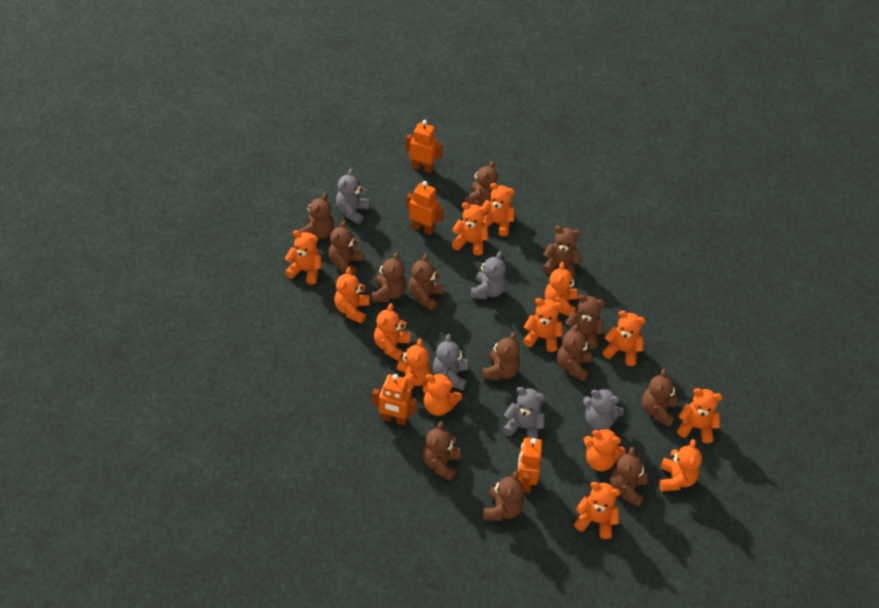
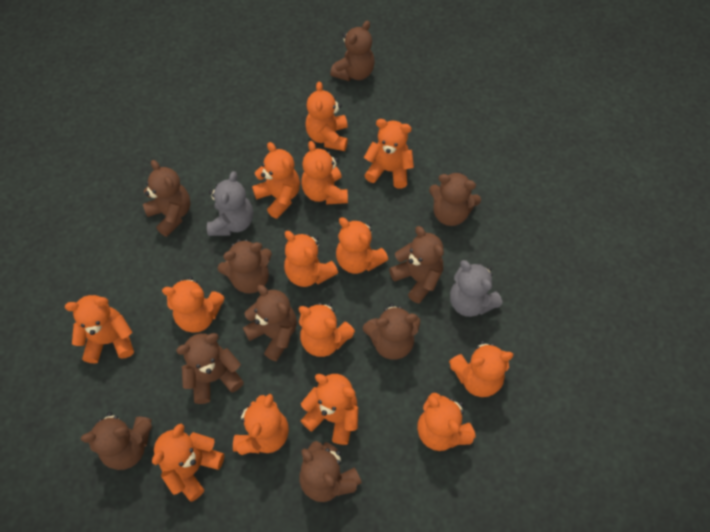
brown teddy bear: 13 -> 10
grey teddy bear: 5 -> 2
orange robot: 4 -> 0

